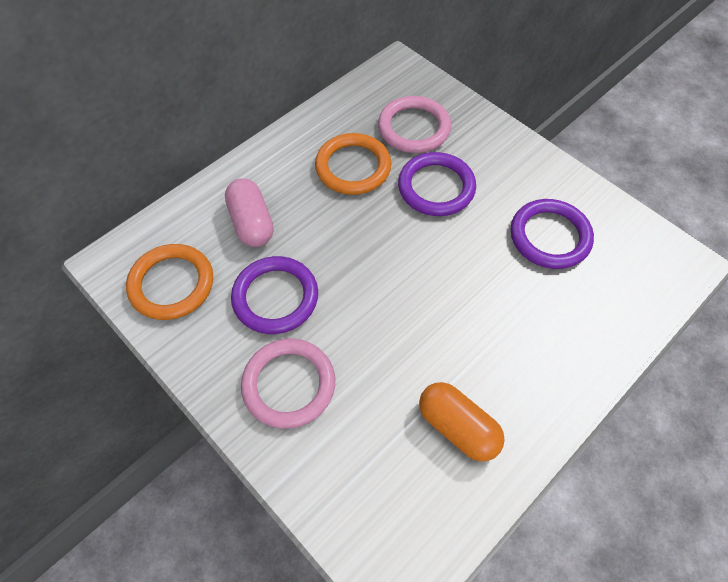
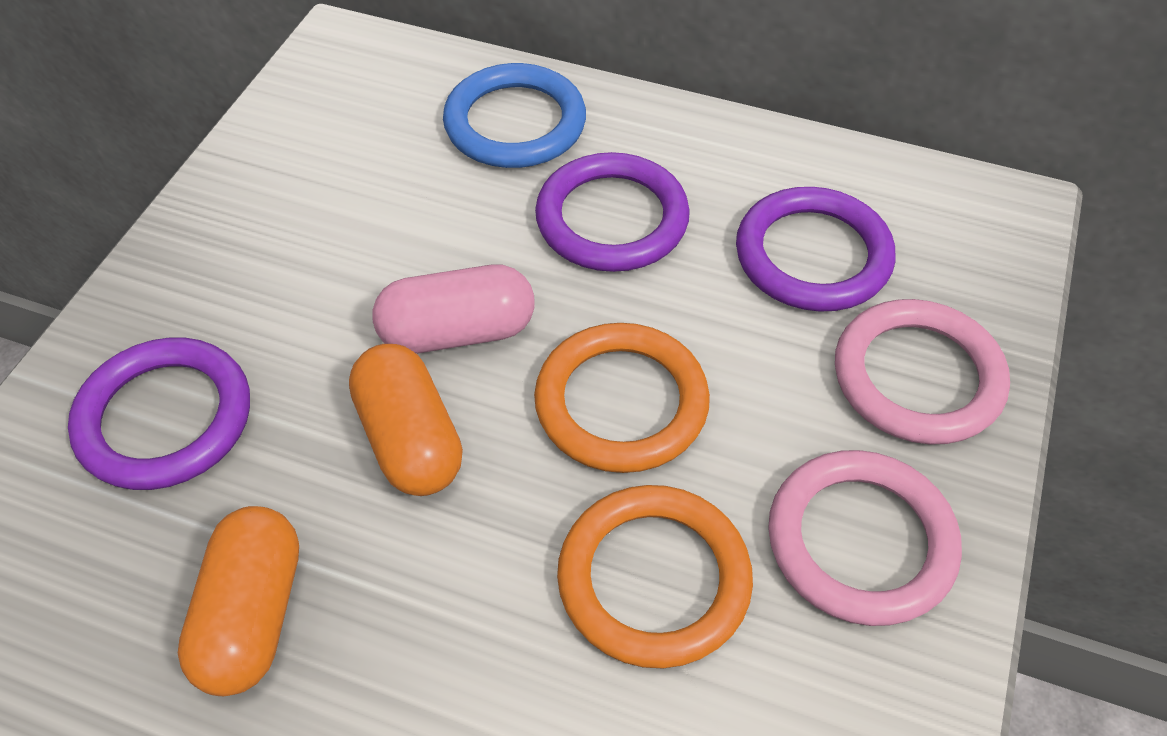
blue ring: 0 -> 1
orange capsule: 1 -> 2

